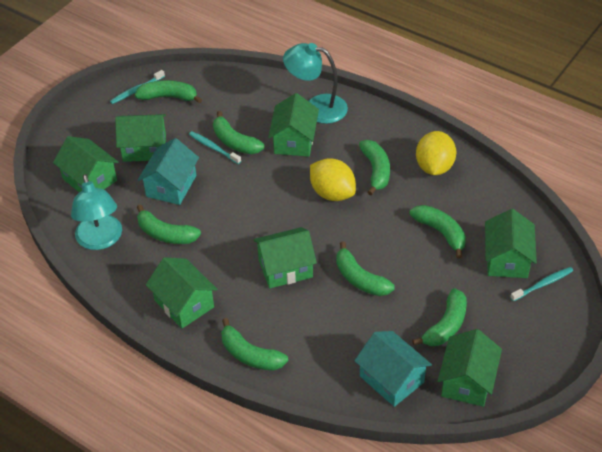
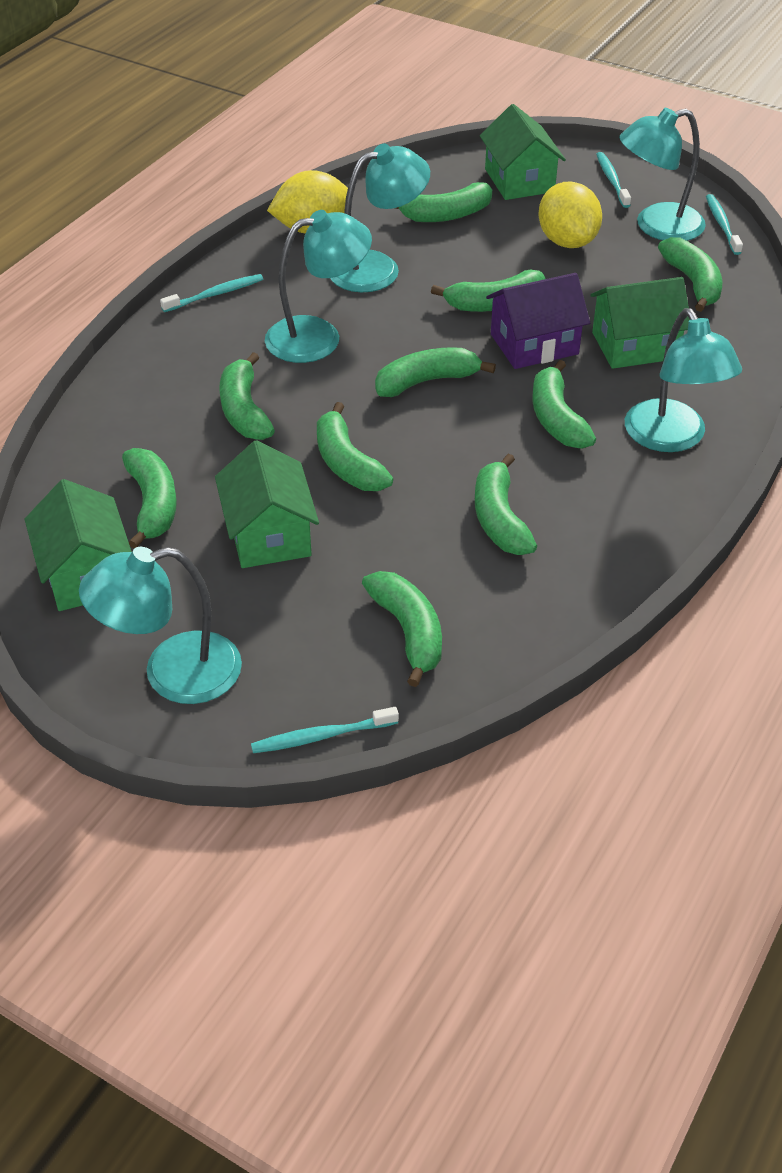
green banana: 8 -> 10
green house: 7 -> 4
purple house: 0 -> 1
turquoise house: 2 -> 0
turquoise lamp: 2 -> 5
turquoise toothbrush: 3 -> 4

